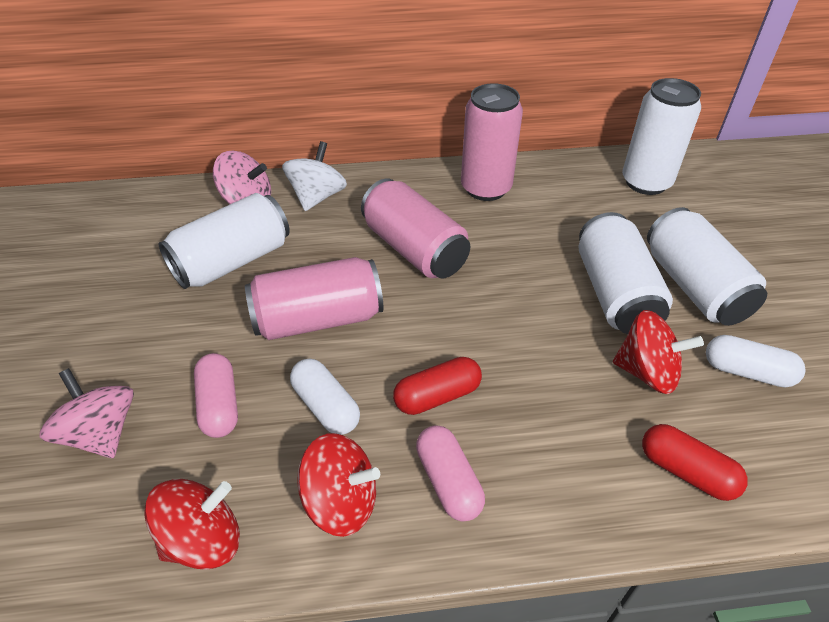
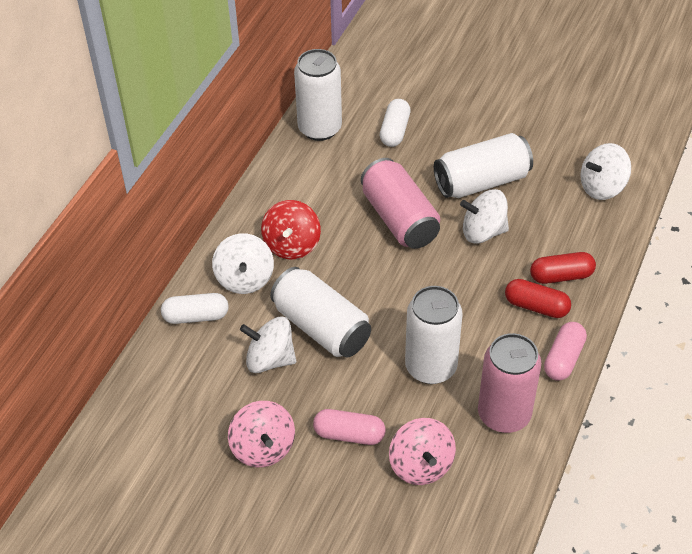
pink can: 3 -> 2
red spinning top: 3 -> 1
white spinning top: 1 -> 4

